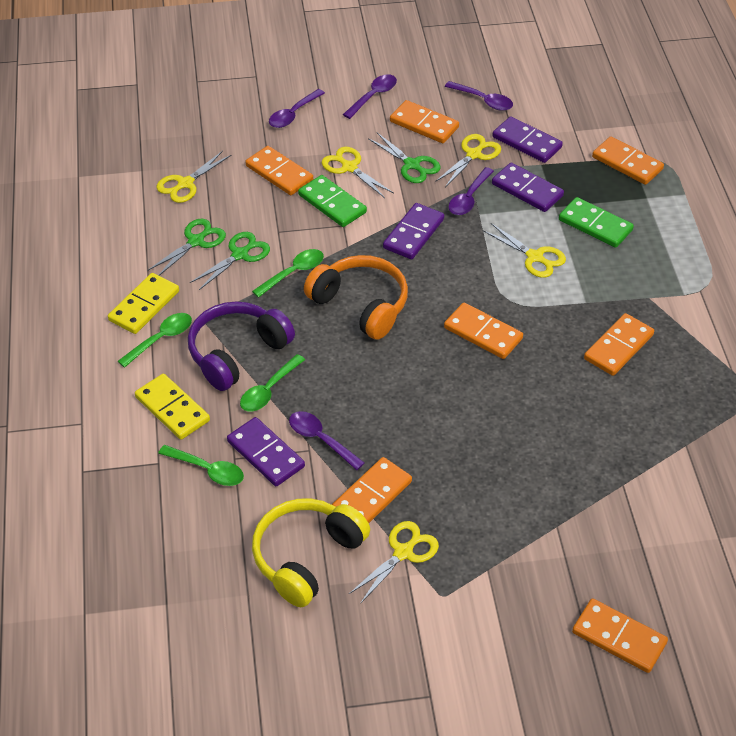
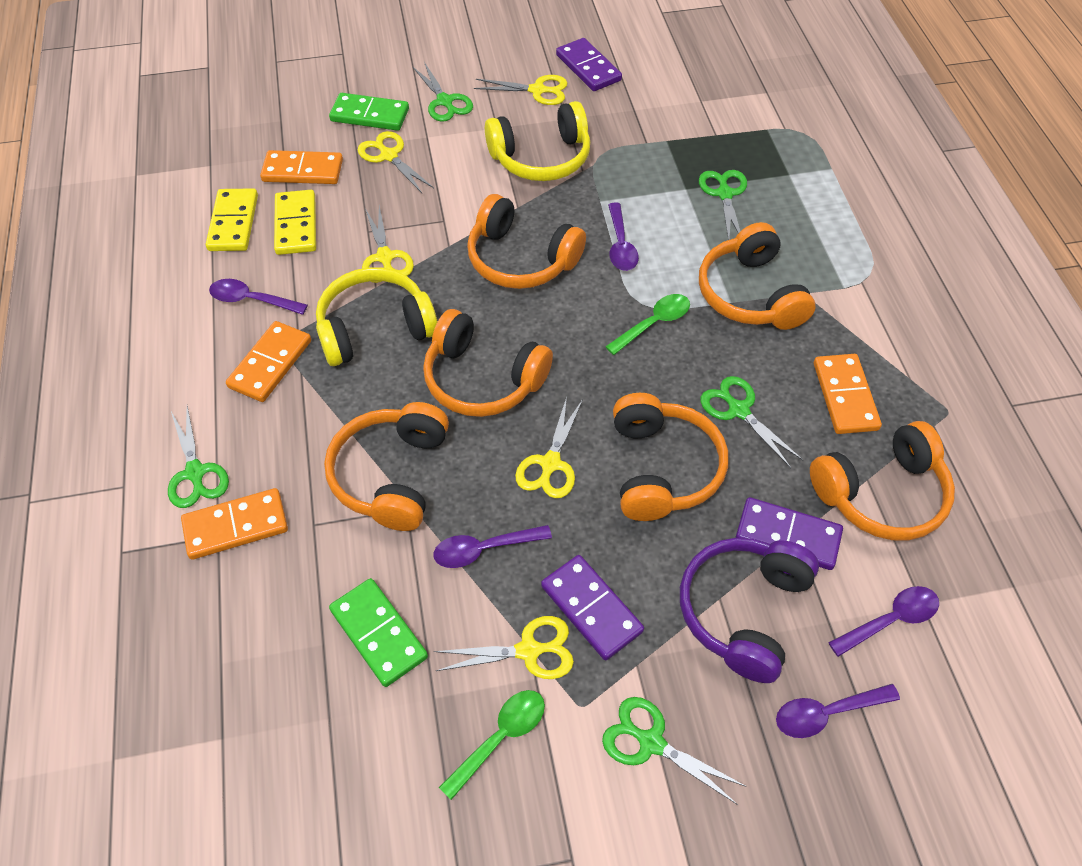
green scissors: 3 -> 5
green spoon: 4 -> 2
orange domino: 7 -> 4
orange headphones: 1 -> 6
purple domino: 4 -> 3
yellow headphones: 1 -> 2

